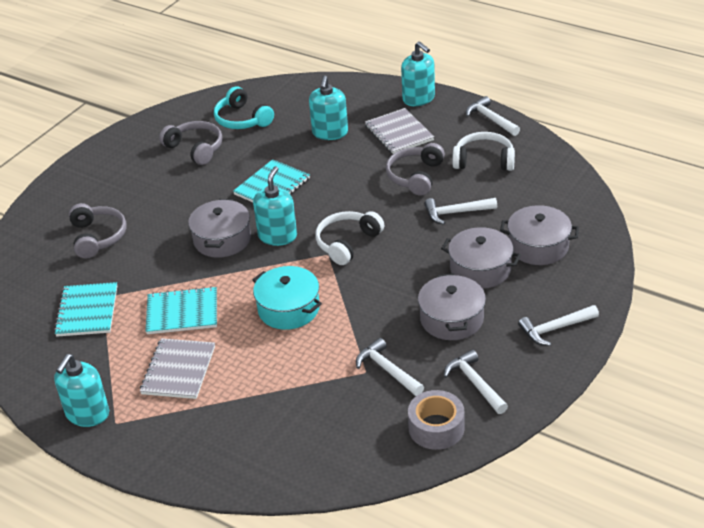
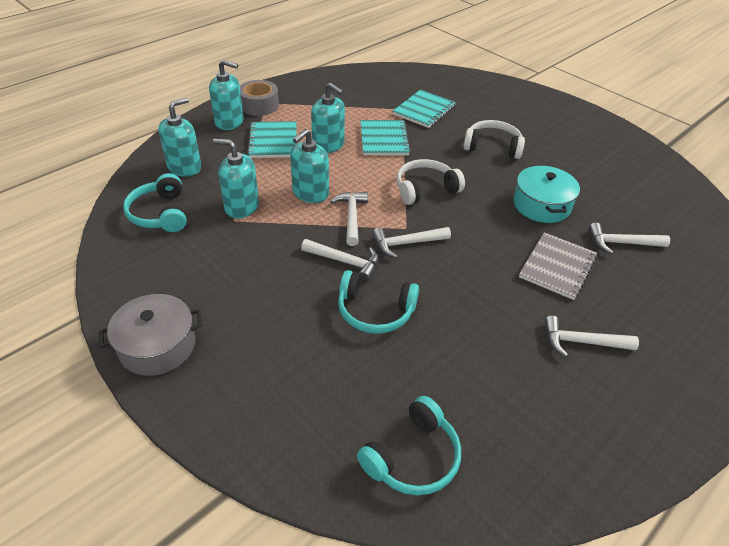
grey headphones: 3 -> 0
grey notebook: 2 -> 1
grey pot: 4 -> 1
turquoise headphones: 1 -> 3
turquoise soap dispenser: 4 -> 5

